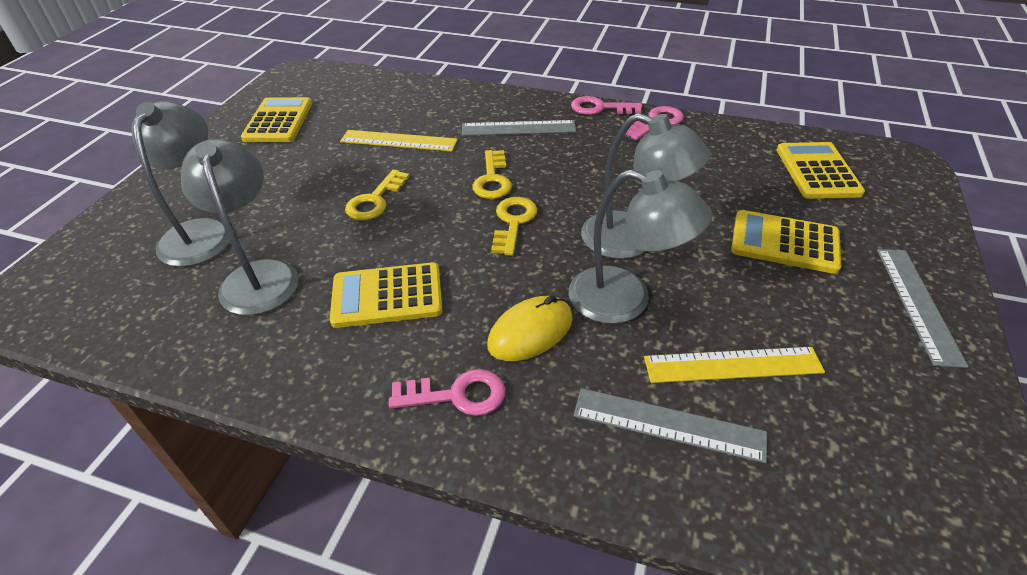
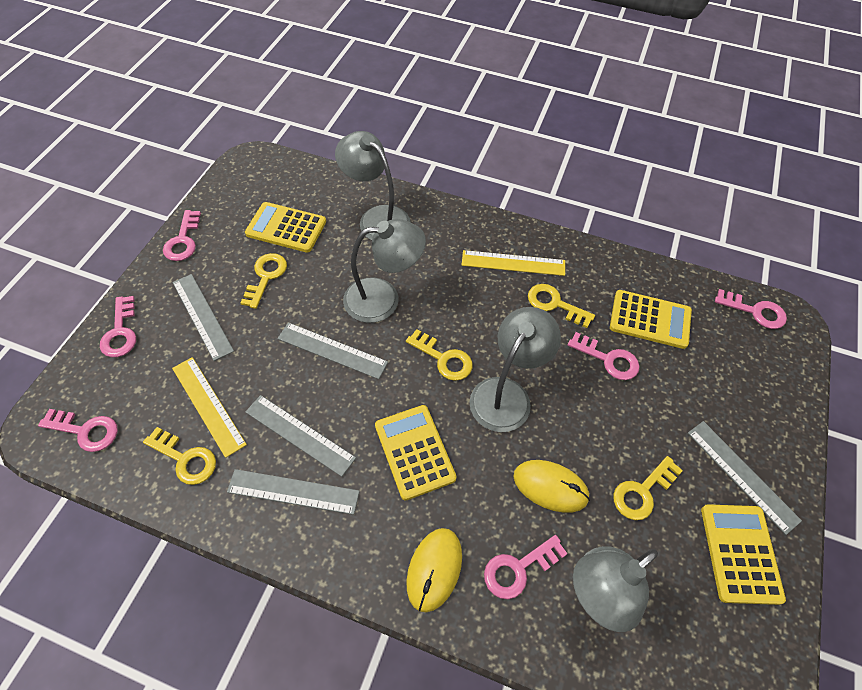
grey ruler: 3 -> 5
pink key: 3 -> 6
yellow key: 3 -> 5
yellow mouse: 1 -> 2

